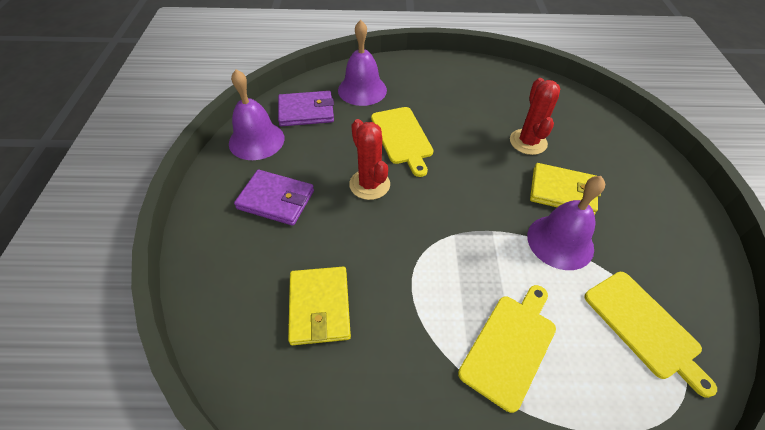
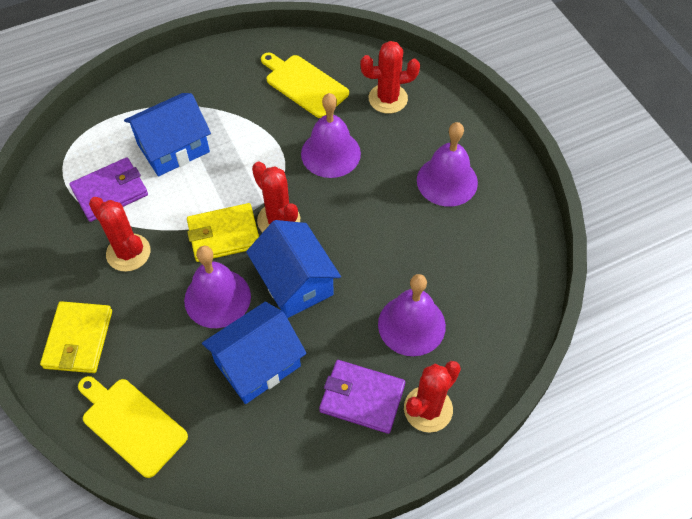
blue house: 0 -> 3
purple bell: 3 -> 4
red cactus: 2 -> 4
yellow cutting board: 3 -> 2

